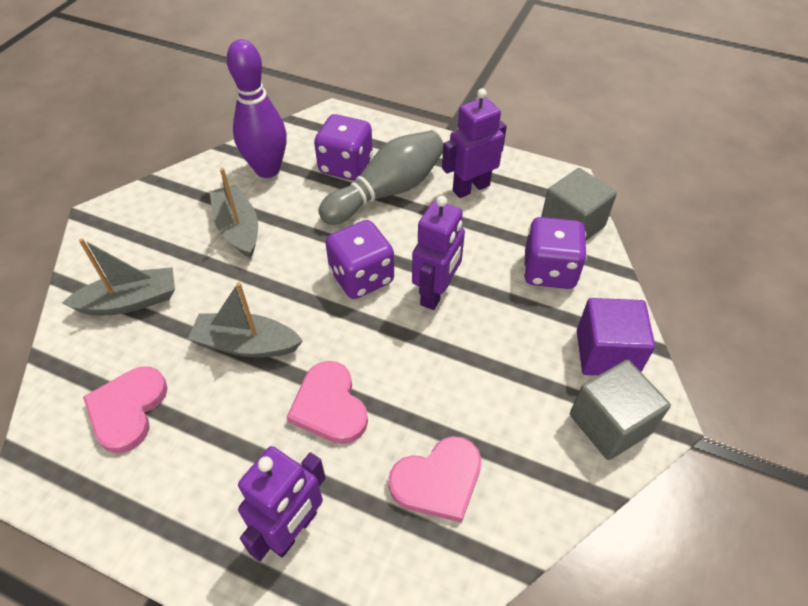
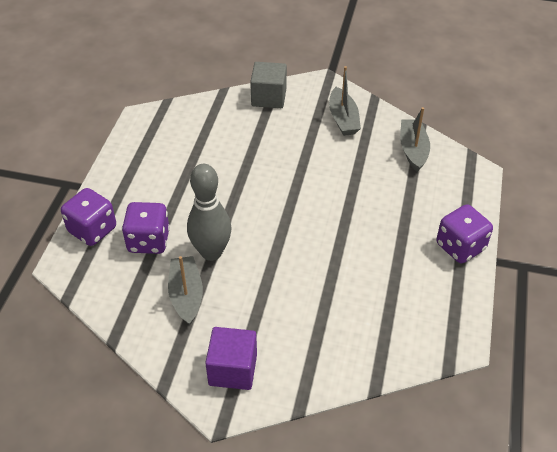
grey cube: 2 -> 1
pink heart: 3 -> 0
purple bowling pin: 1 -> 0
purple robot: 3 -> 0

